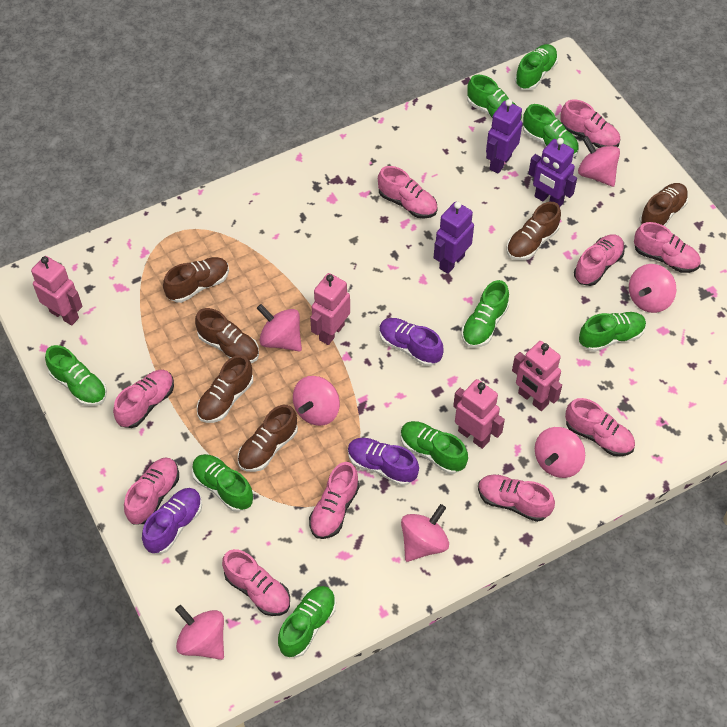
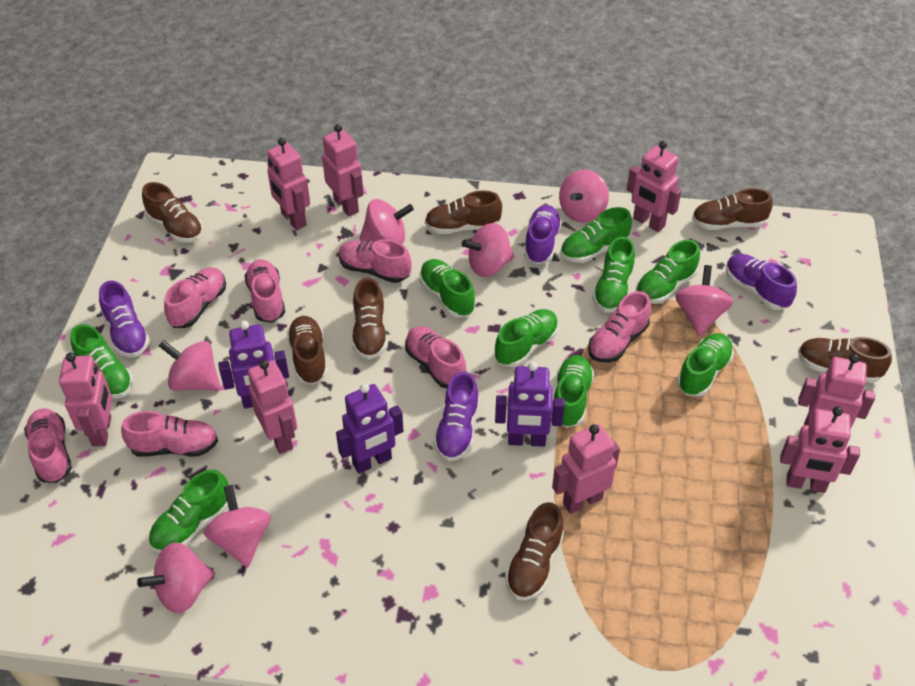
brown shoe: 6 -> 7
pink robot: 4 -> 8
pink shoe: 10 -> 7
purple shoe: 3 -> 4

